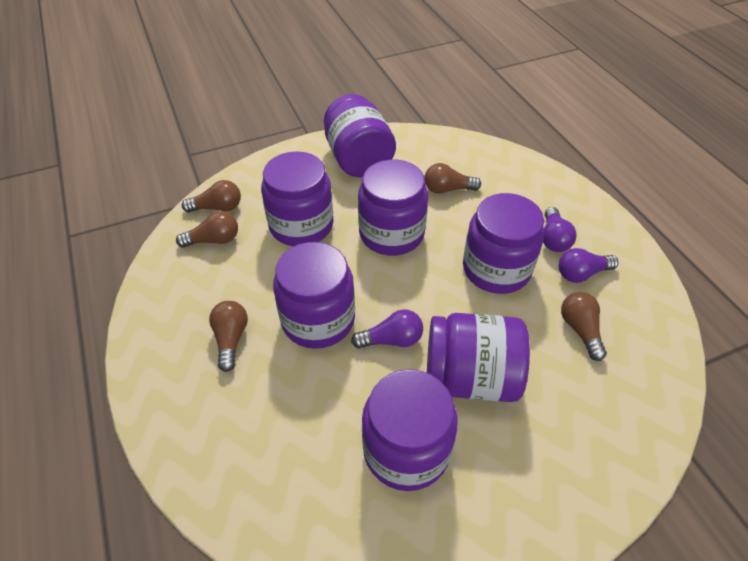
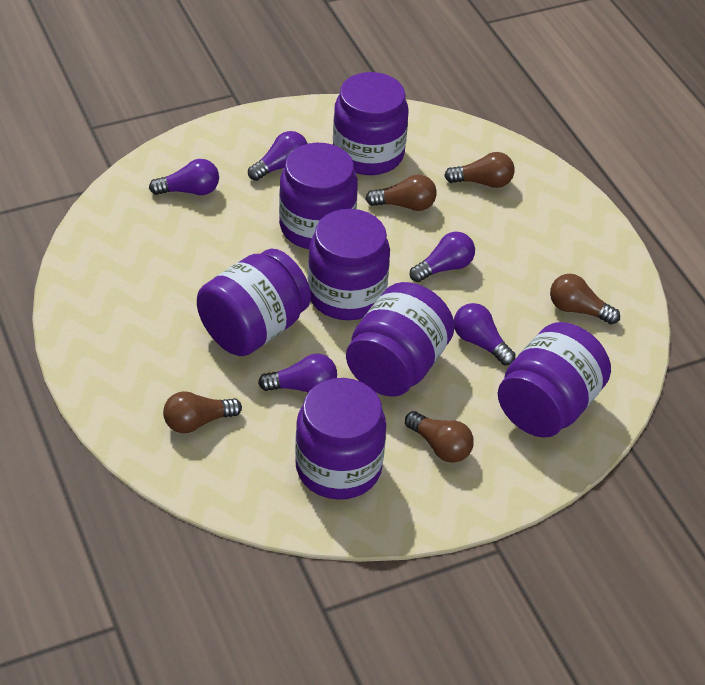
purple light bulb: 3 -> 5

